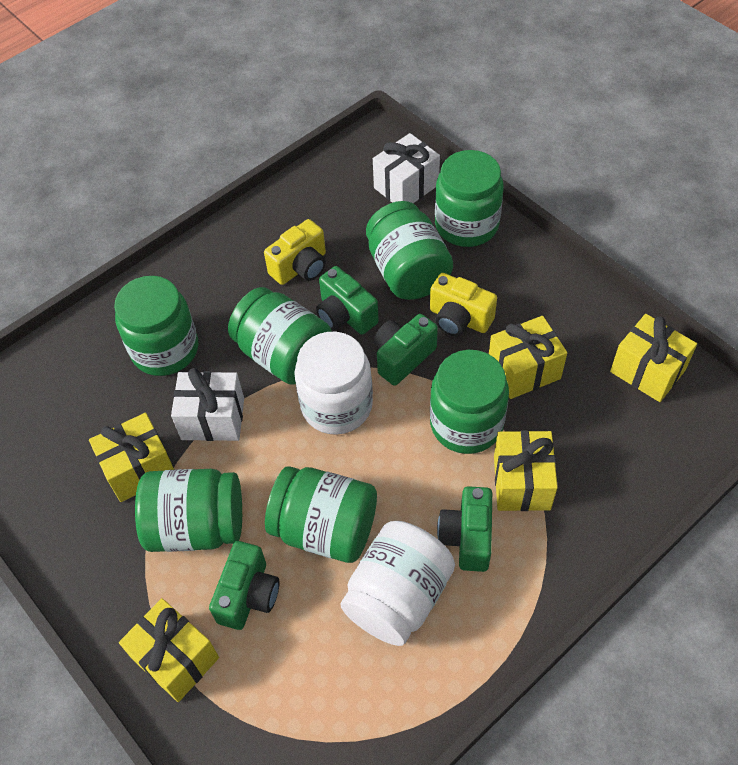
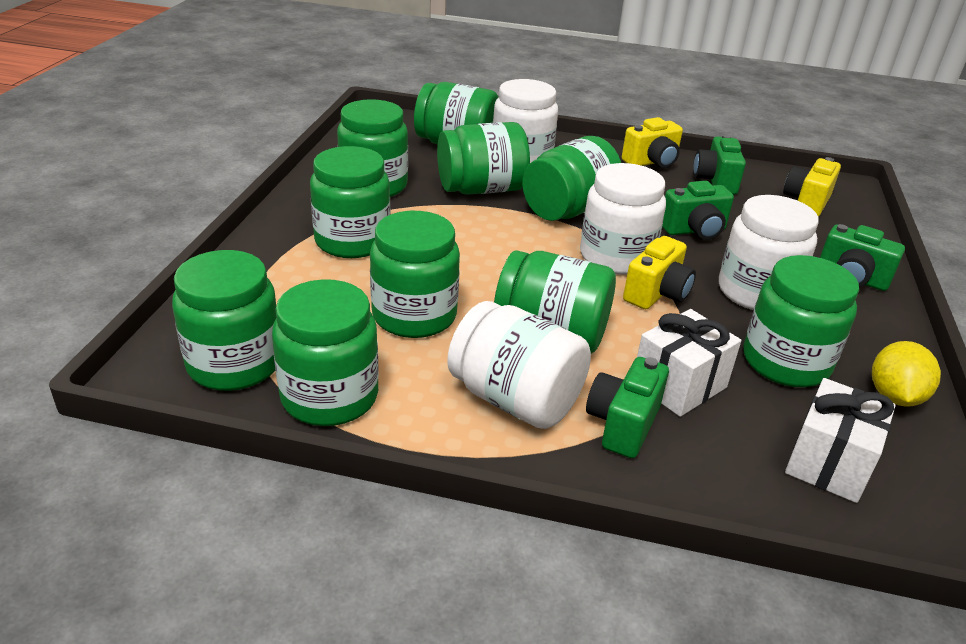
green jar: 7 -> 10
white jar: 2 -> 4
yellow camera: 2 -> 3
yellow gift: 5 -> 0
yellow lemon: 0 -> 1

